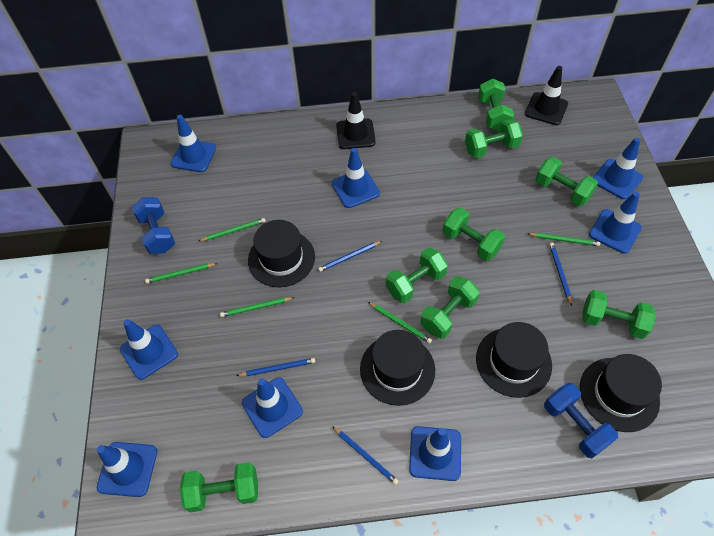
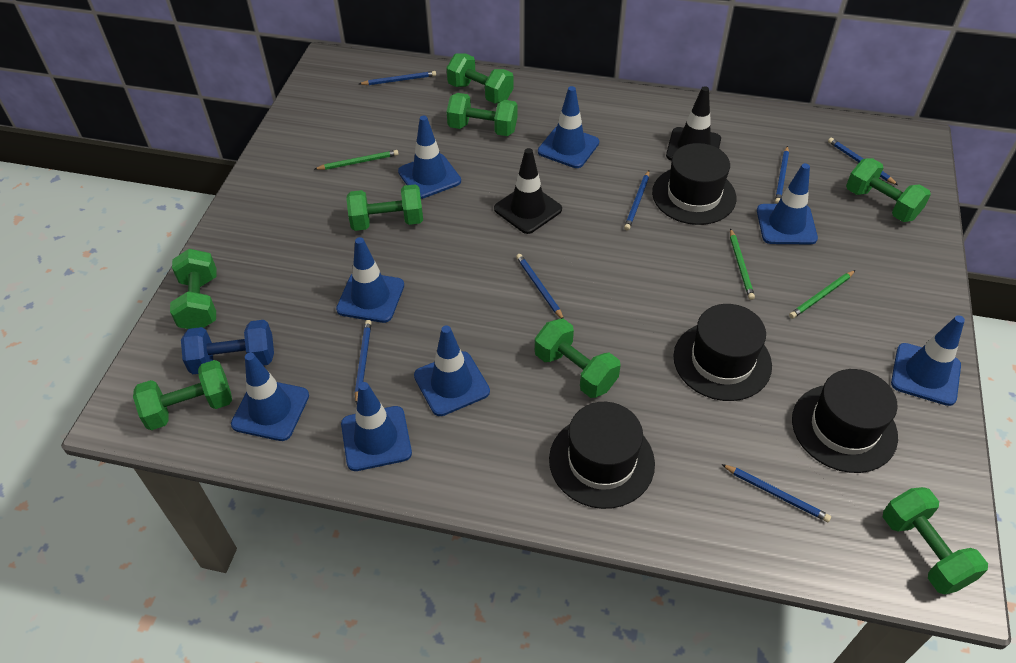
blue dumbbell: 2 -> 1
blue pencil: 4 -> 7
green pencil: 5 -> 3

